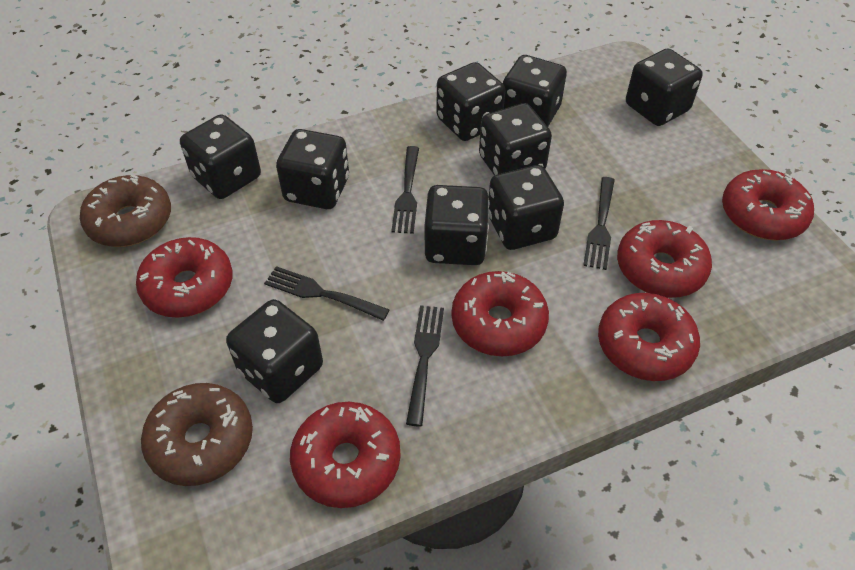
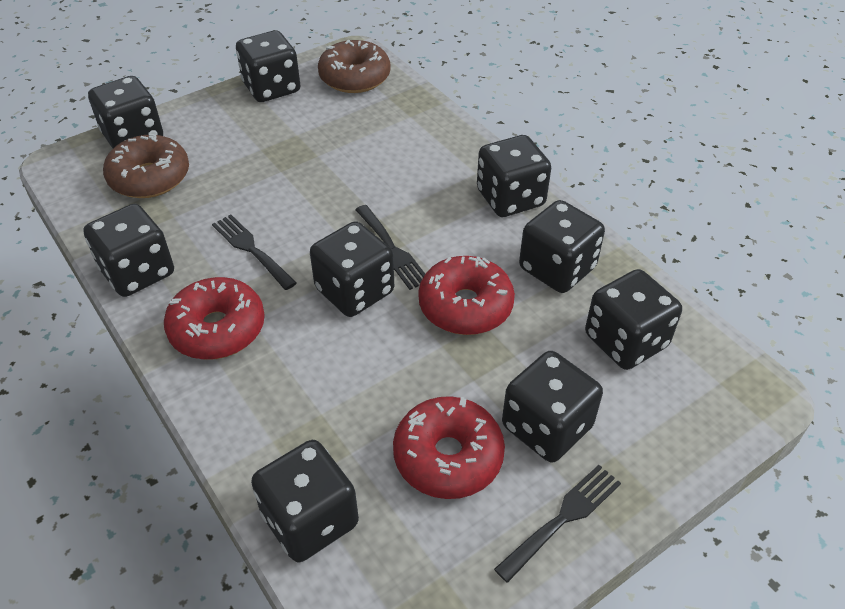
black fork: 4 -> 3
red donut: 6 -> 3

